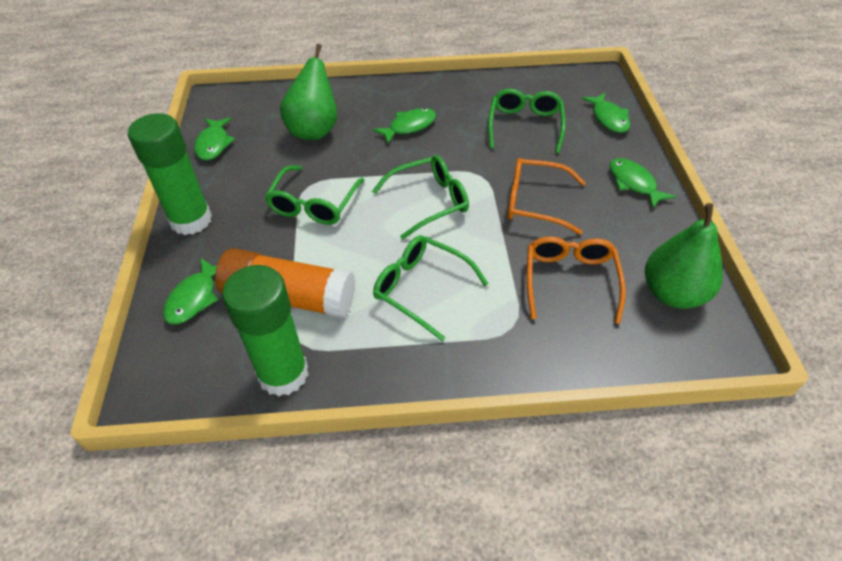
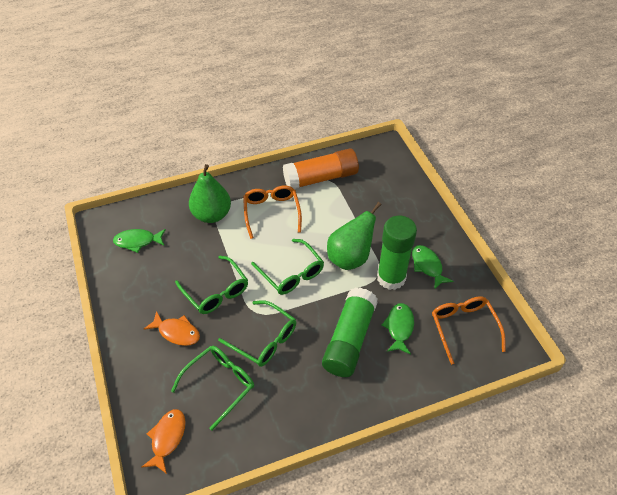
green fish: 5 -> 3
orange fish: 0 -> 2

